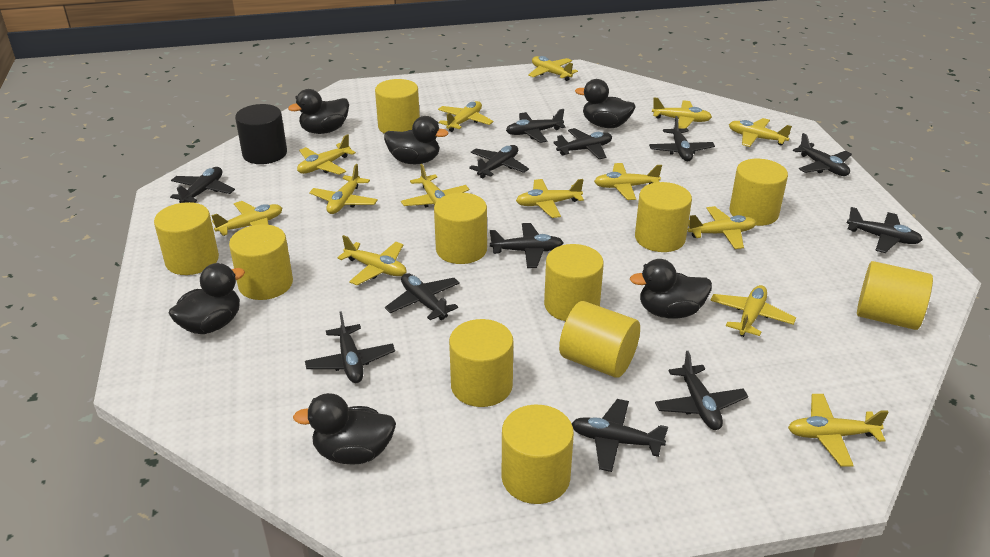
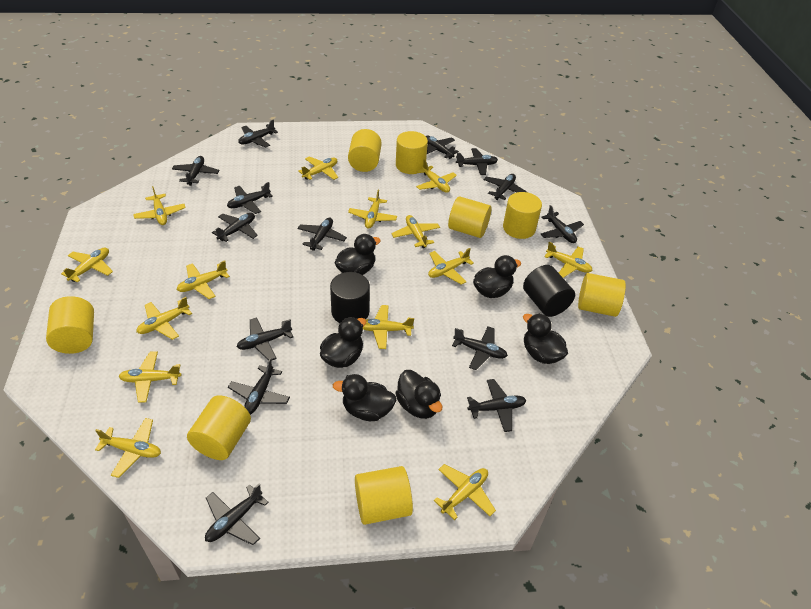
black cylinder: 1 -> 2
black plane: 12 -> 14
yellow cylinder: 11 -> 8

